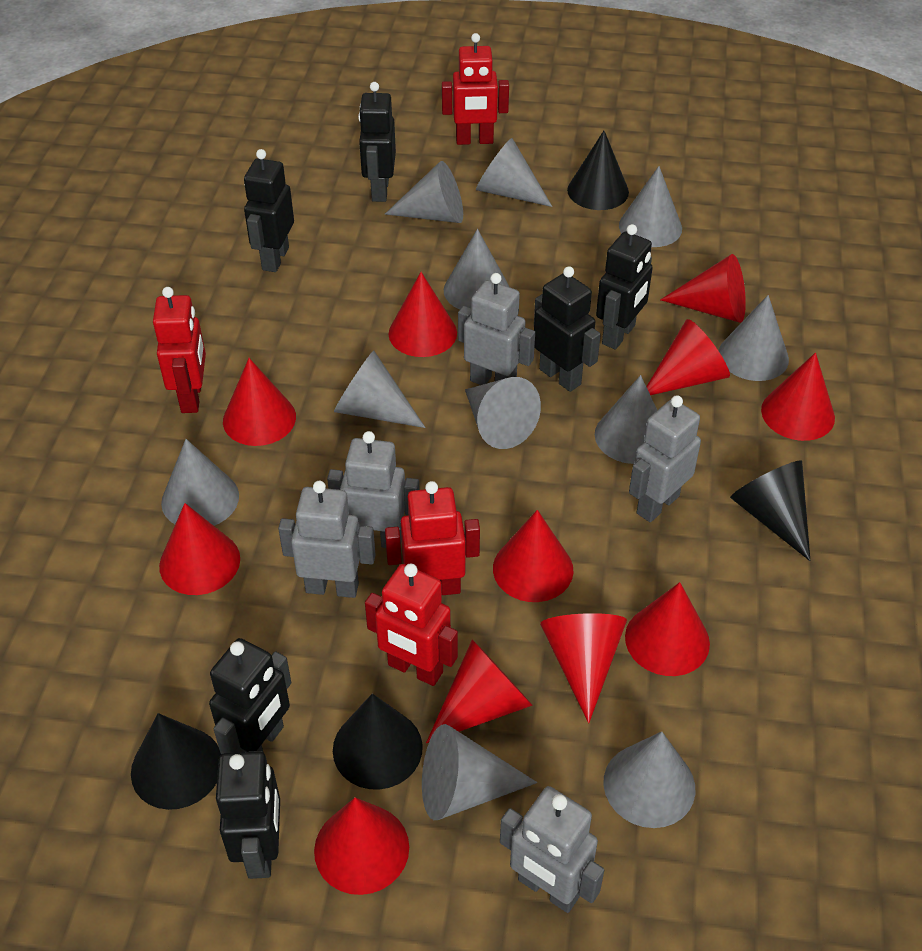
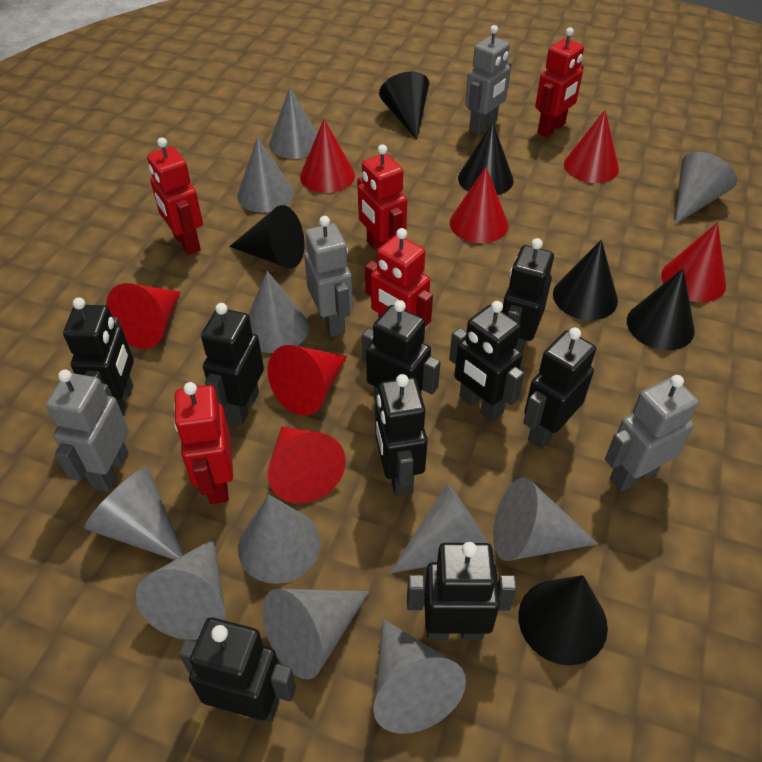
black cone: 4 -> 6
black robot: 6 -> 9
grey robot: 5 -> 4
red cone: 11 -> 7
red robot: 4 -> 5

